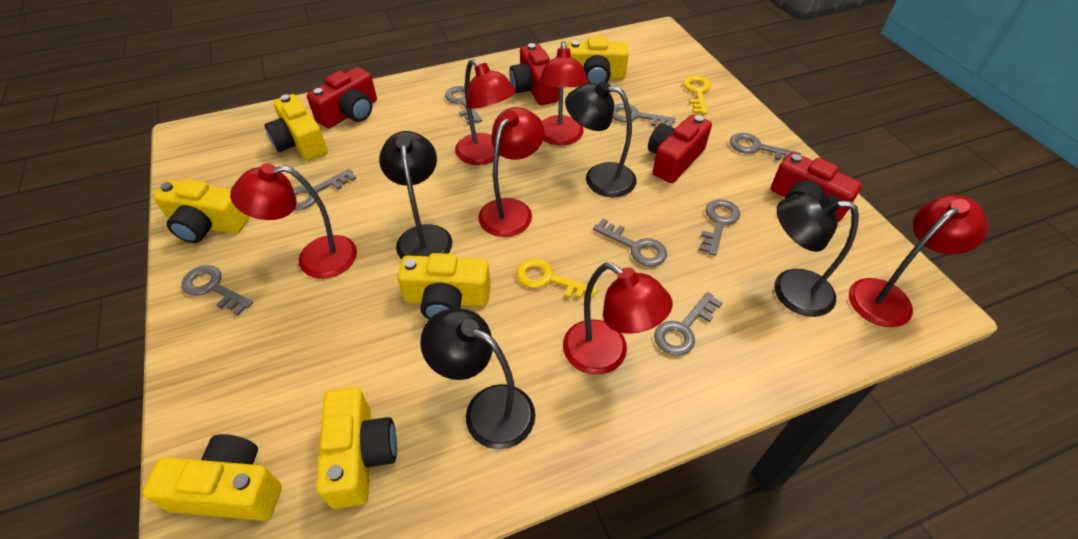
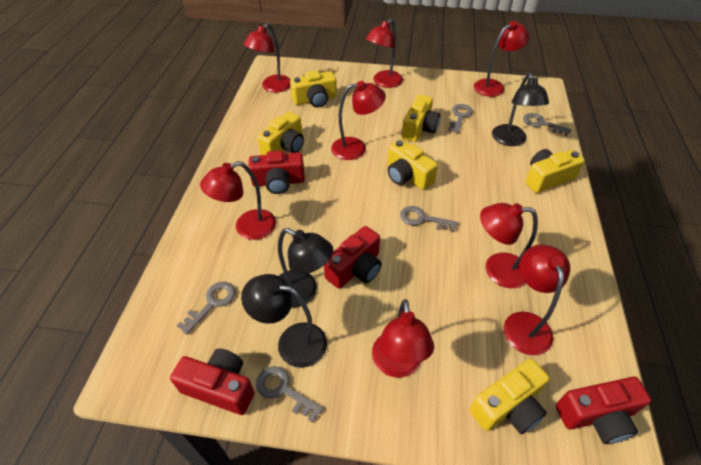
black lamp: 4 -> 3
grey key: 8 -> 5
red lamp: 6 -> 8
yellow key: 2 -> 0

